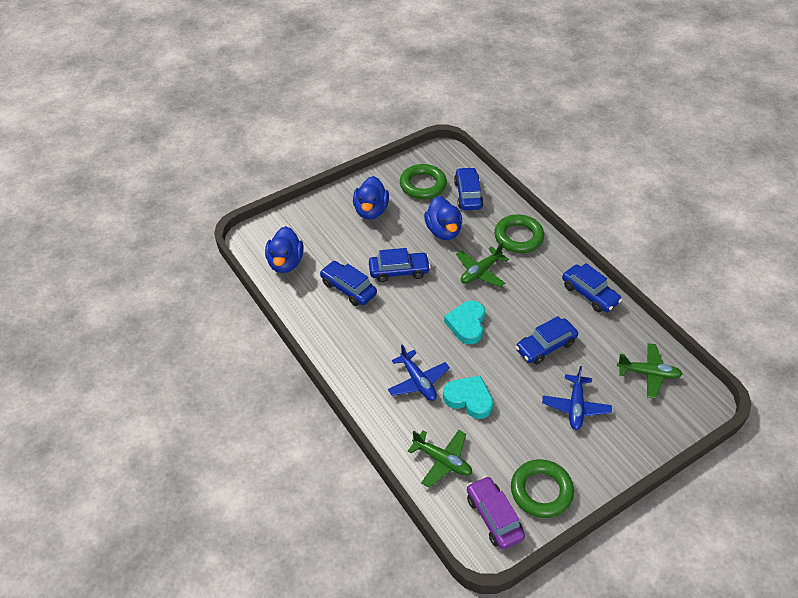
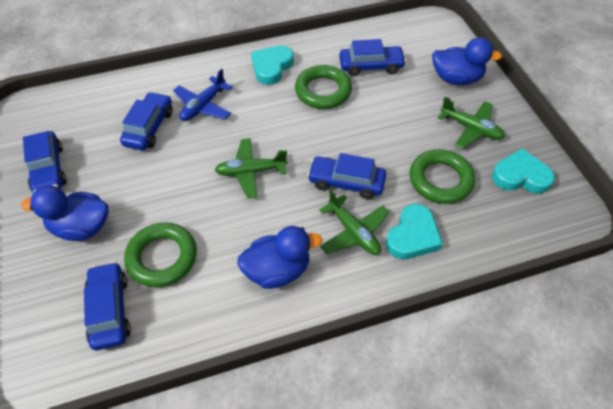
blue plane: 2 -> 1
purple car: 1 -> 0
turquoise heart: 2 -> 3

